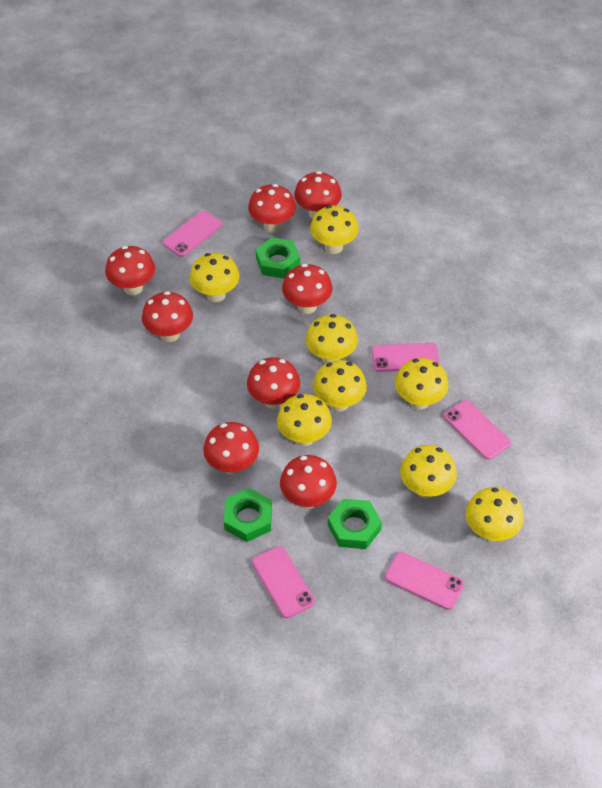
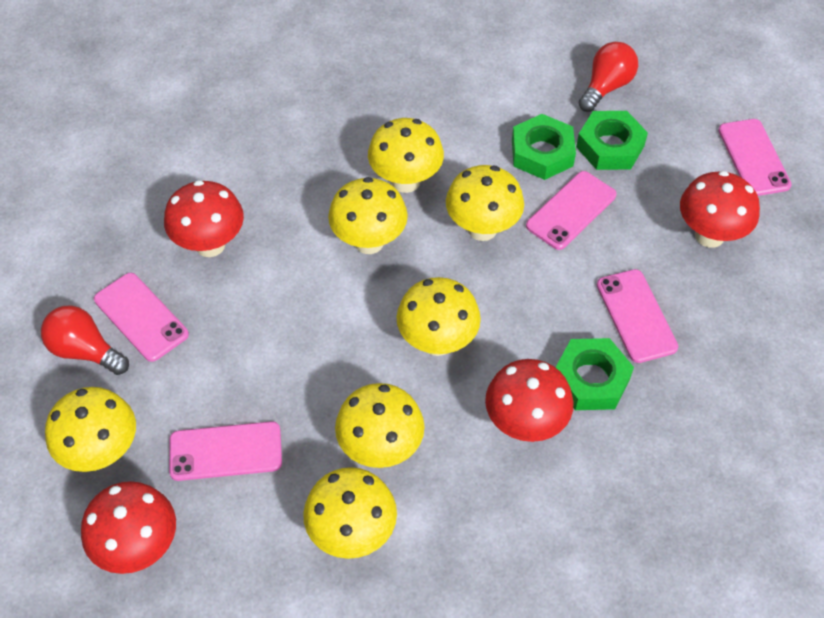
red light bulb: 0 -> 2
red mushroom: 8 -> 4
yellow mushroom: 8 -> 7

